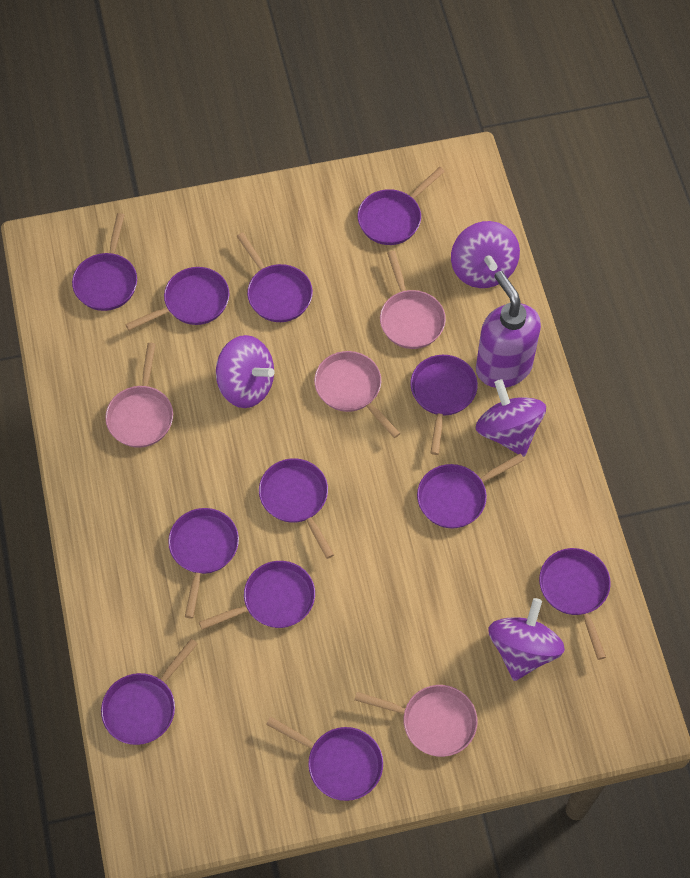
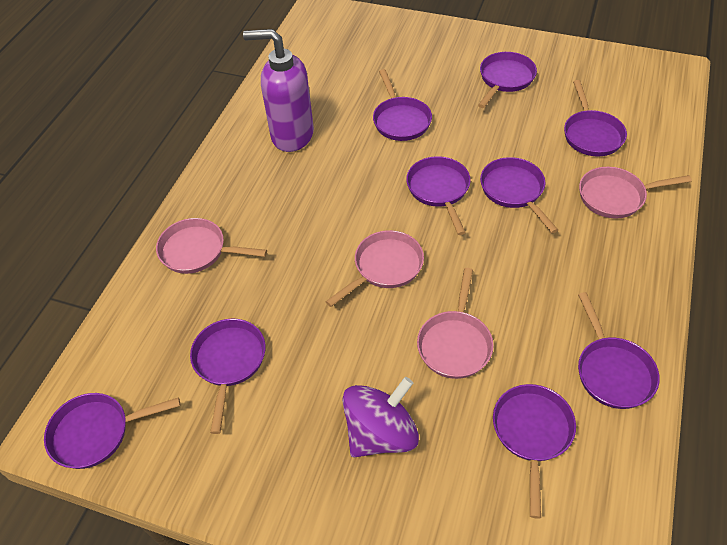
purple pan: 12 -> 9
purple spinning top: 4 -> 1

